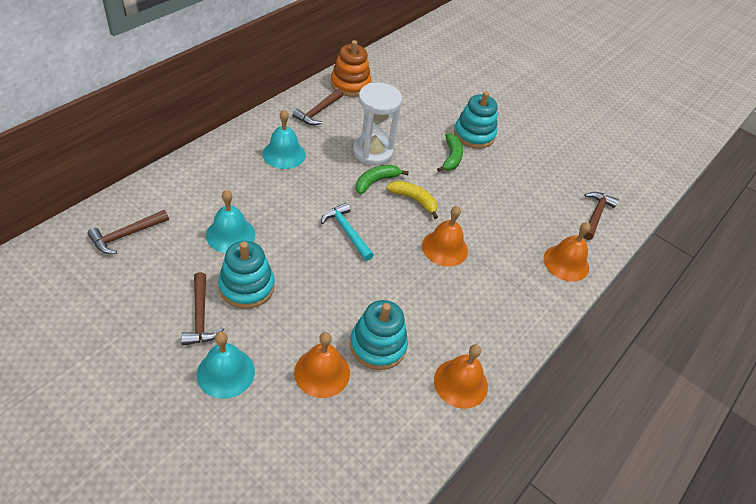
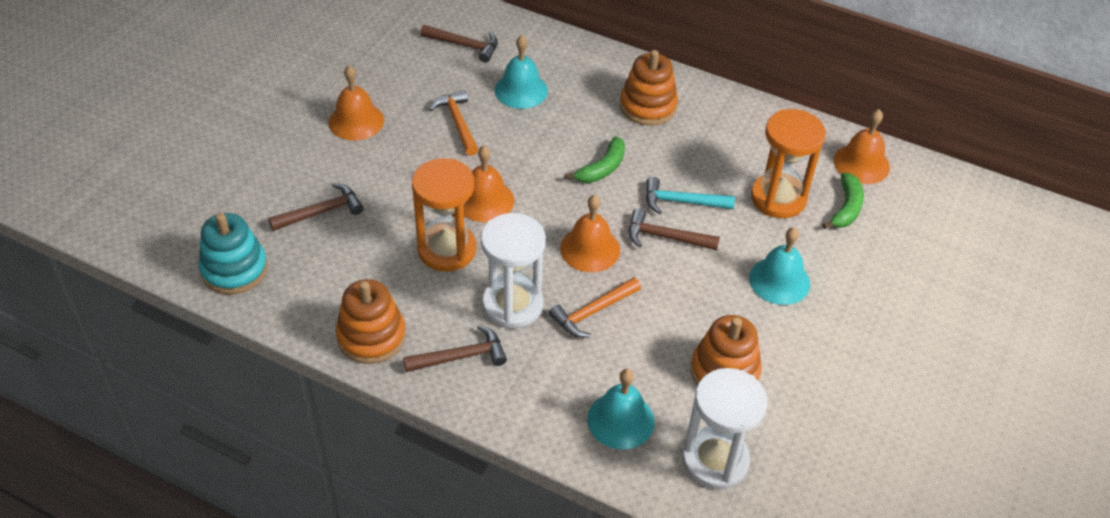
orange hammer: 0 -> 2
orange hourglass: 0 -> 2
orange stacking toy: 1 -> 3
turquoise stacking toy: 3 -> 1
white hourglass: 1 -> 2
yellow banana: 1 -> 0

